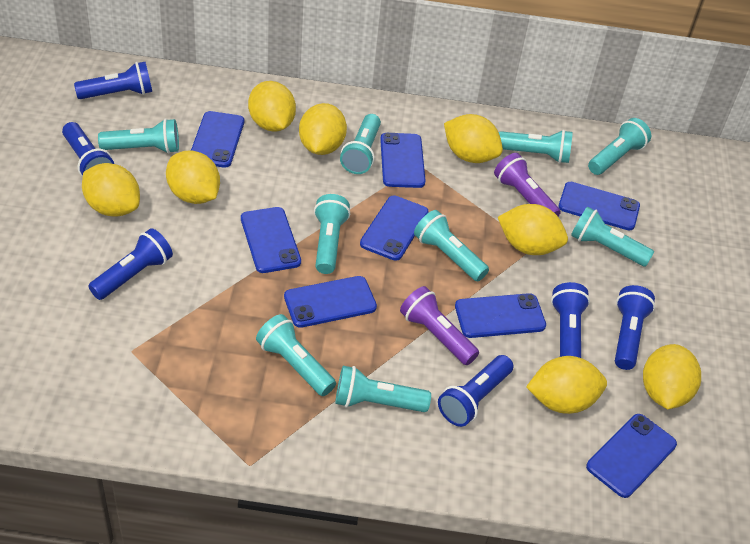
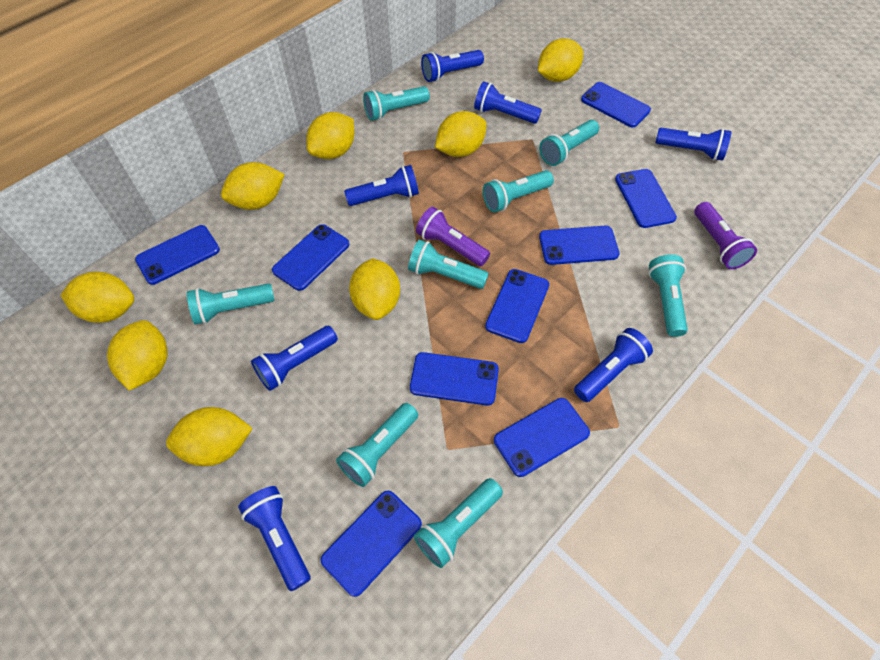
blue flashlight: 6 -> 7
blue phone: 8 -> 9
turquoise flashlight: 9 -> 8

